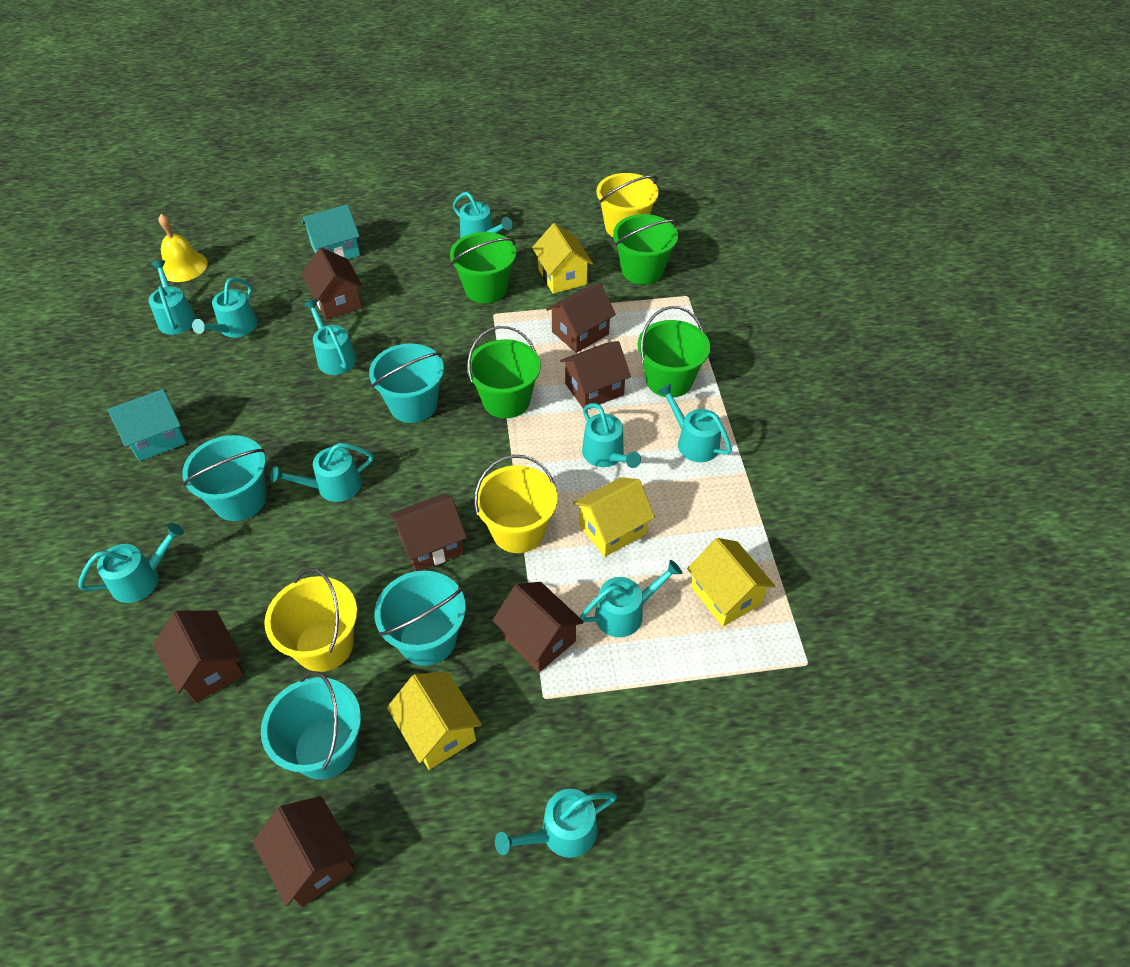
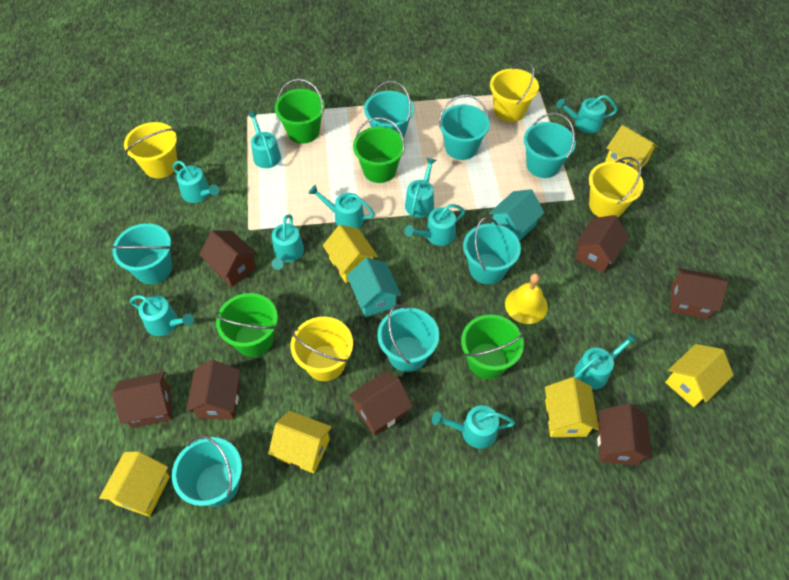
turquoise bucket: 4 -> 7
yellow bucket: 3 -> 4
yellow house: 4 -> 6

